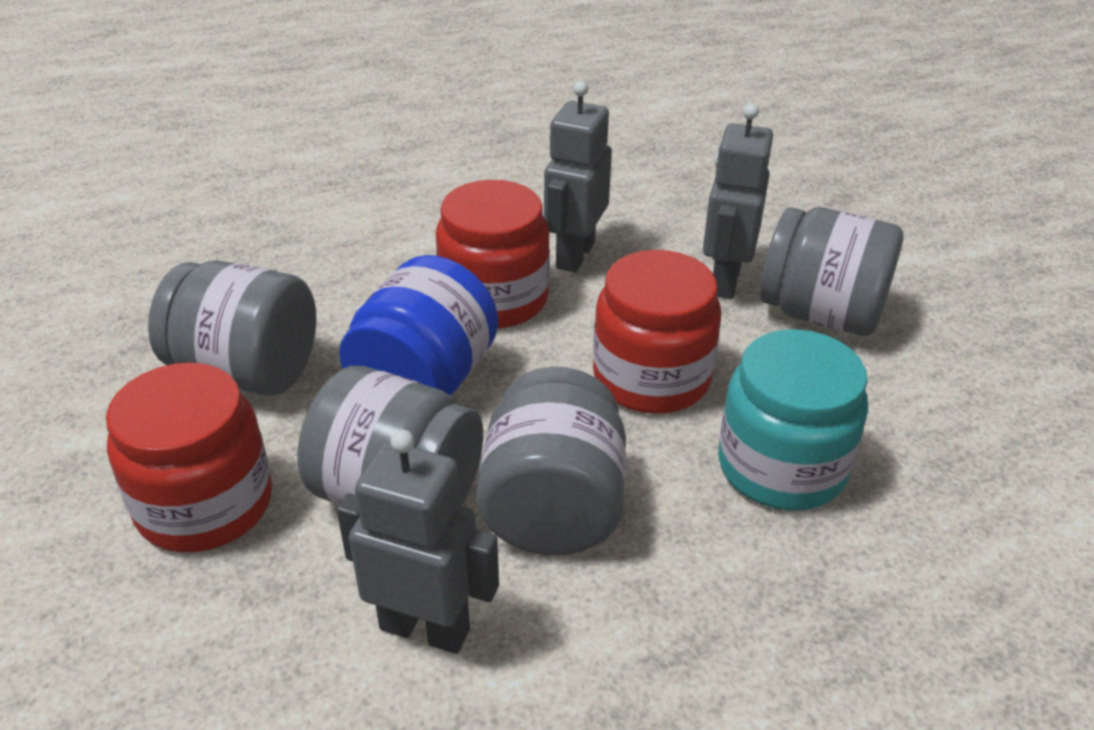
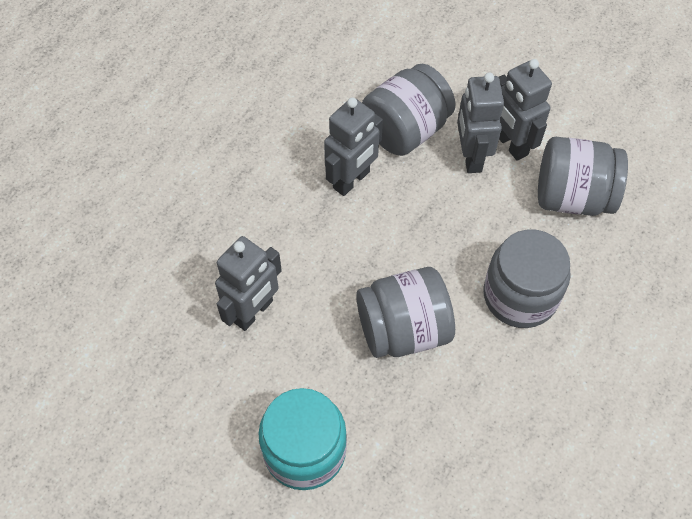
blue jar: 1 -> 0
grey robot: 3 -> 4
red jar: 3 -> 0

